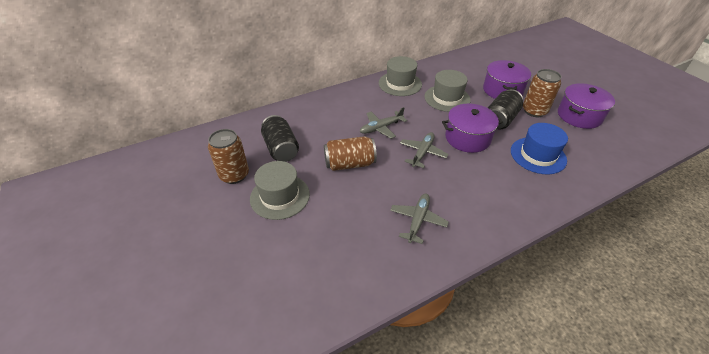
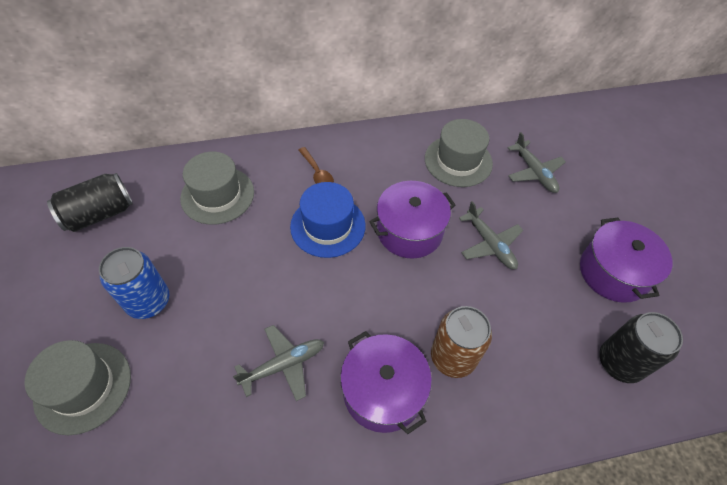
blue can: 0 -> 1
brown can: 3 -> 1
brown spoon: 0 -> 1

